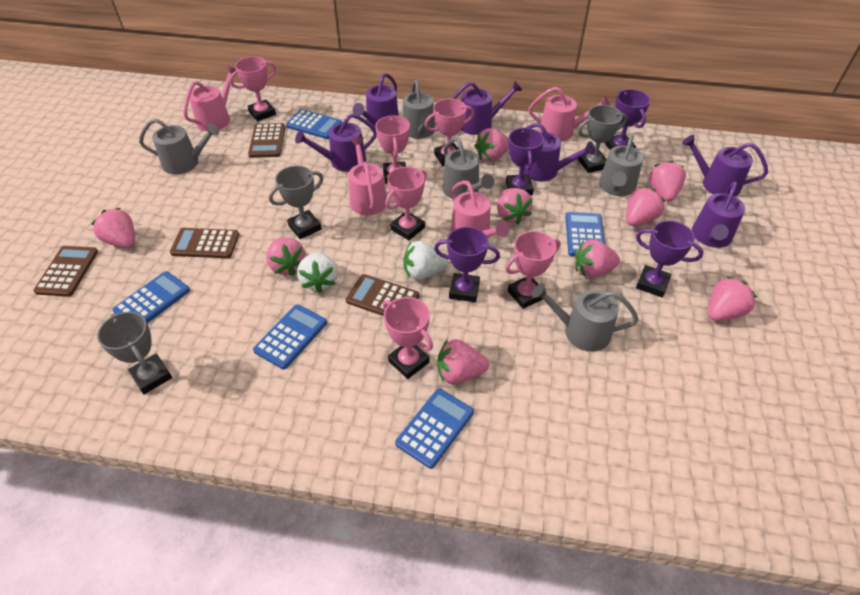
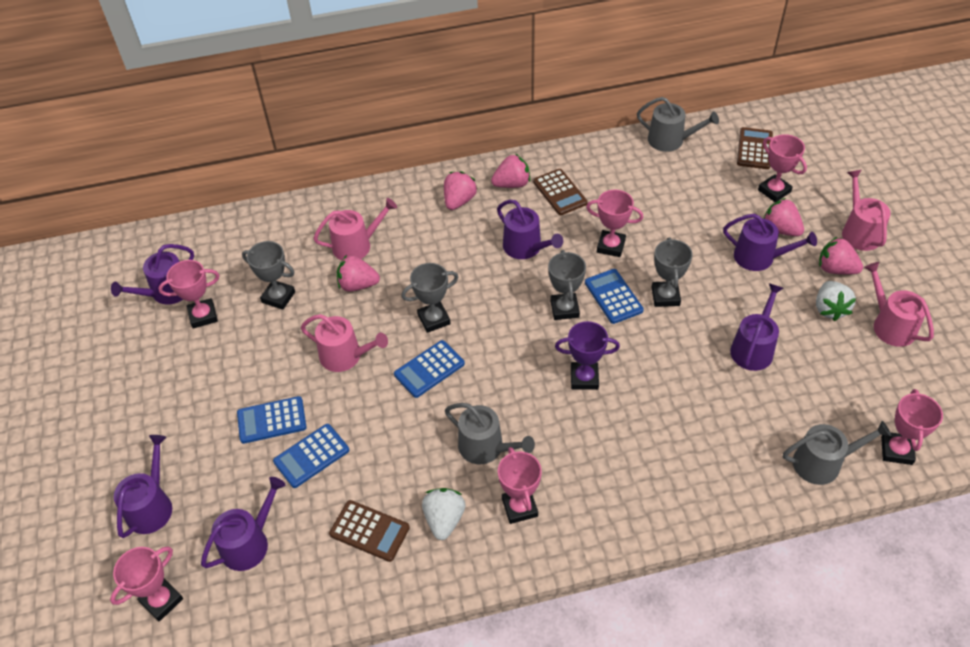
blue calculator: 5 -> 4
brown calculator: 4 -> 3
grey trophy: 3 -> 4
grey watering can: 5 -> 3
pink strawberry: 9 -> 5
purple trophy: 4 -> 1

